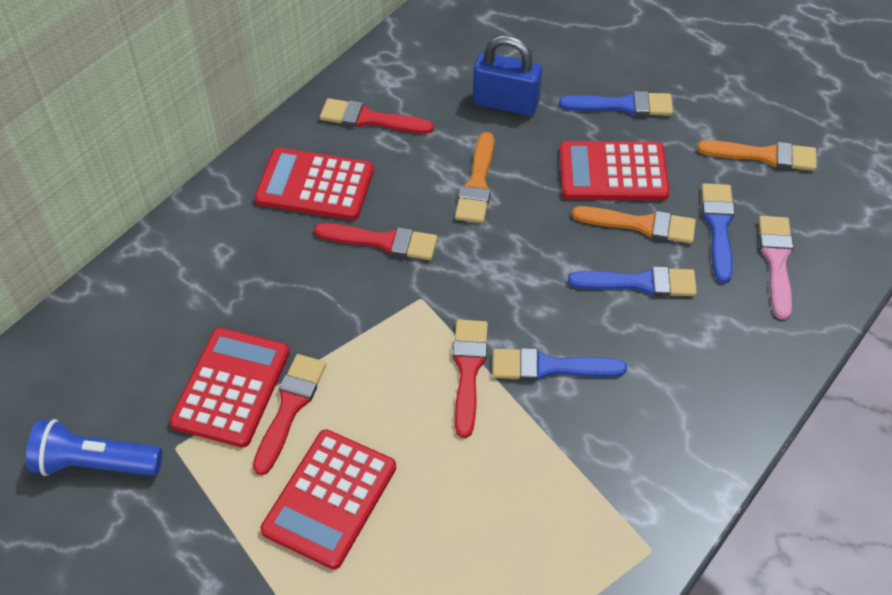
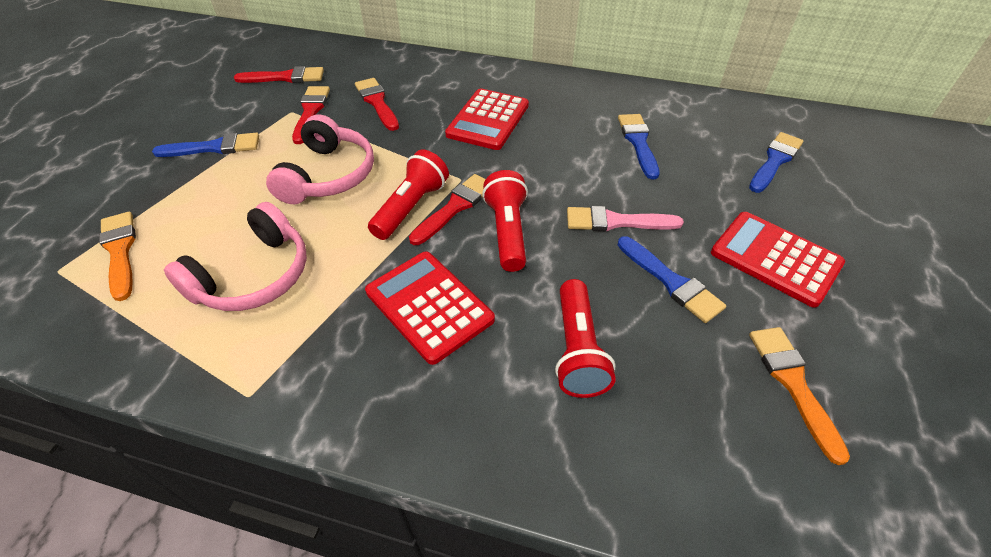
blue flashlight: 1 -> 0
blue padlock: 1 -> 0
orange brush: 3 -> 2
pink headphones: 0 -> 2
red calculator: 4 -> 3
red flashlight: 0 -> 3

